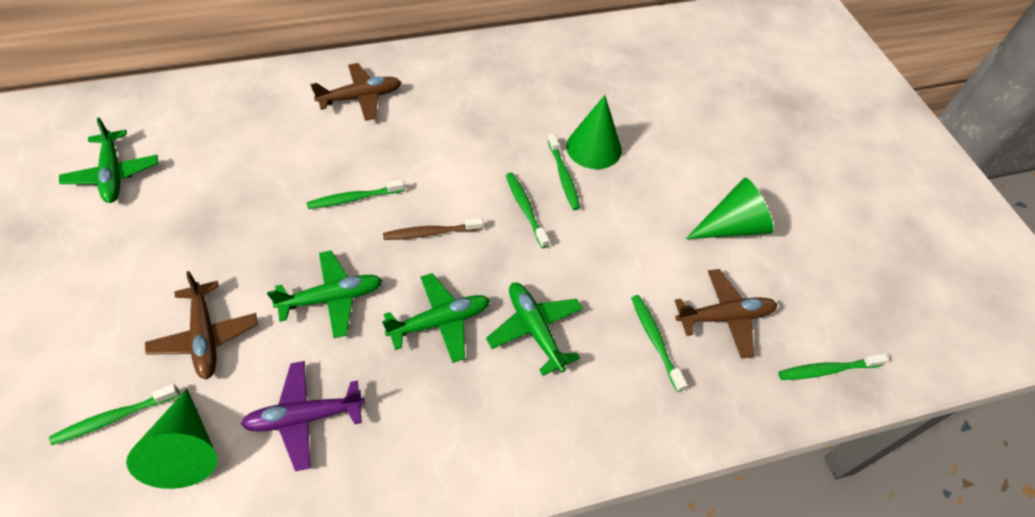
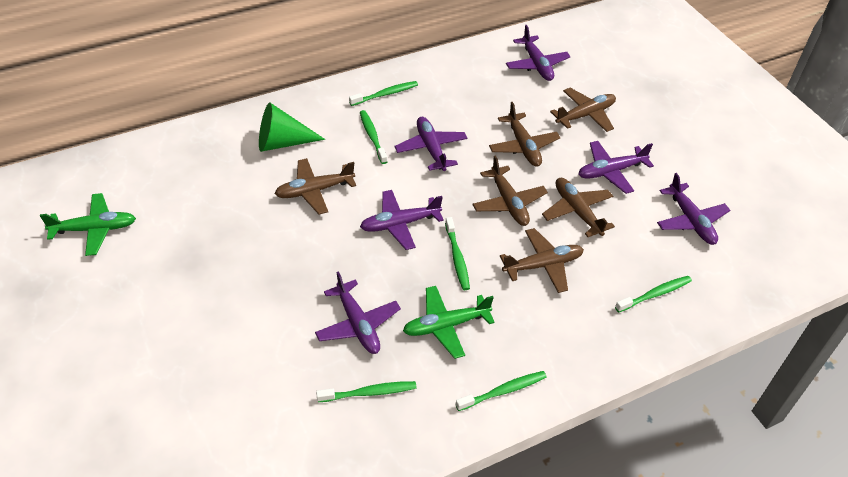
brown plane: 3 -> 6
brown toothbrush: 1 -> 0
green cone: 3 -> 1
green plane: 4 -> 2
purple plane: 1 -> 6

